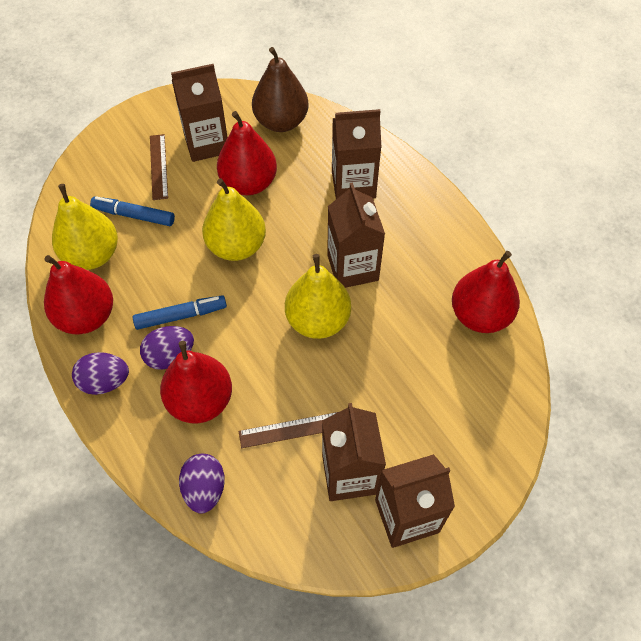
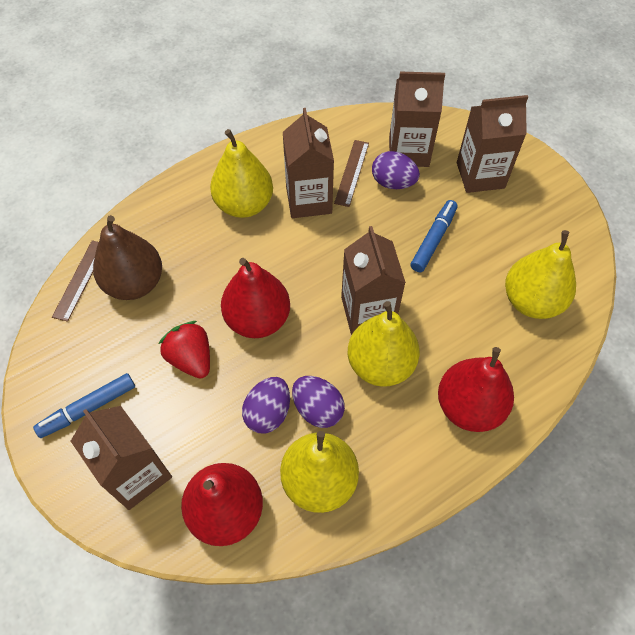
red pear: 4 -> 3
red strawberry: 0 -> 1
yellow pear: 3 -> 4

